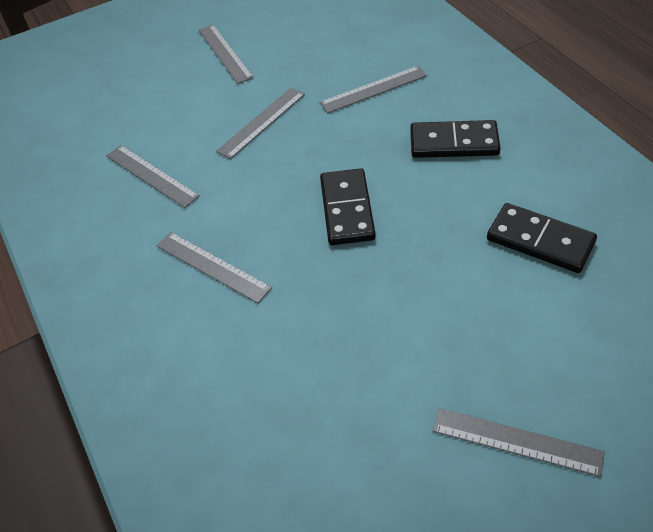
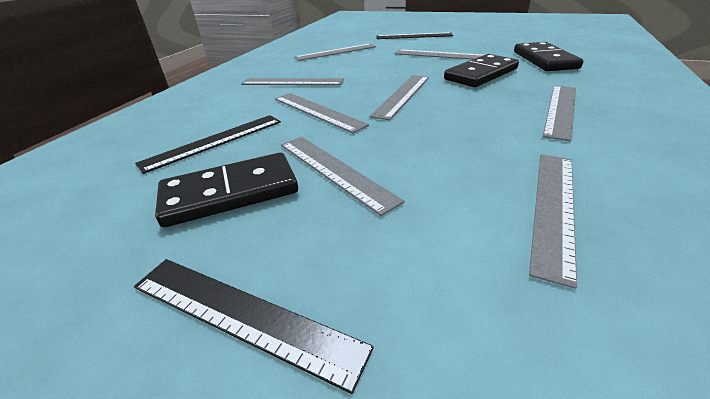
black ruler: 0 -> 3
grey ruler: 6 -> 8

